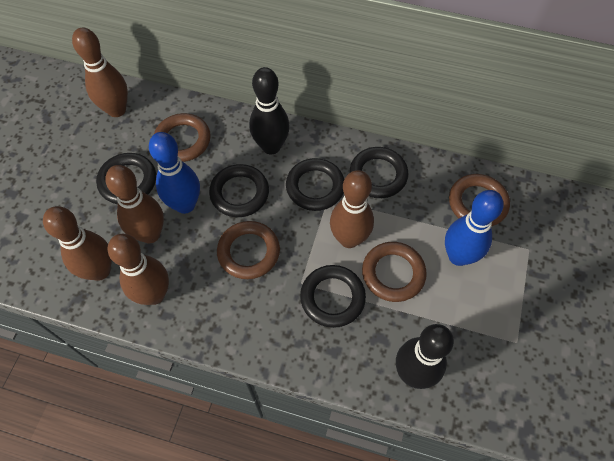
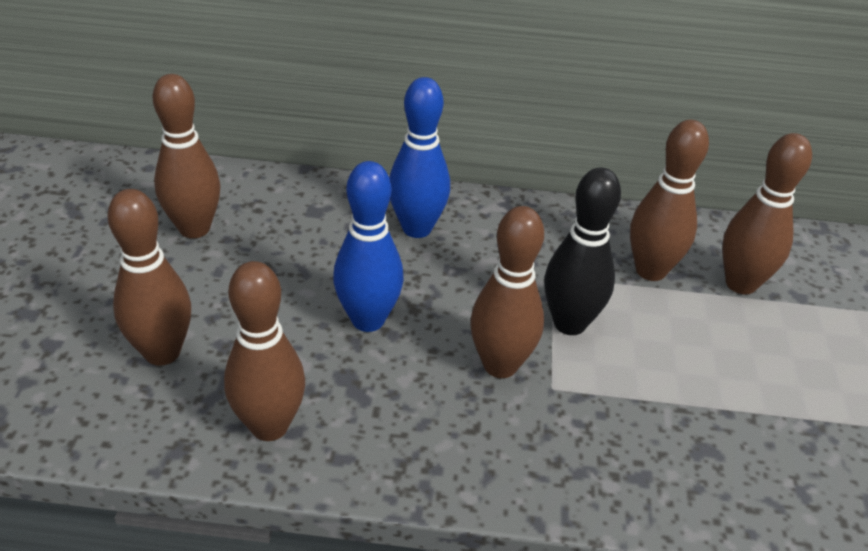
black bowling pin: 2 -> 1
black ring: 5 -> 0
brown bowling pin: 5 -> 6
brown ring: 4 -> 0

